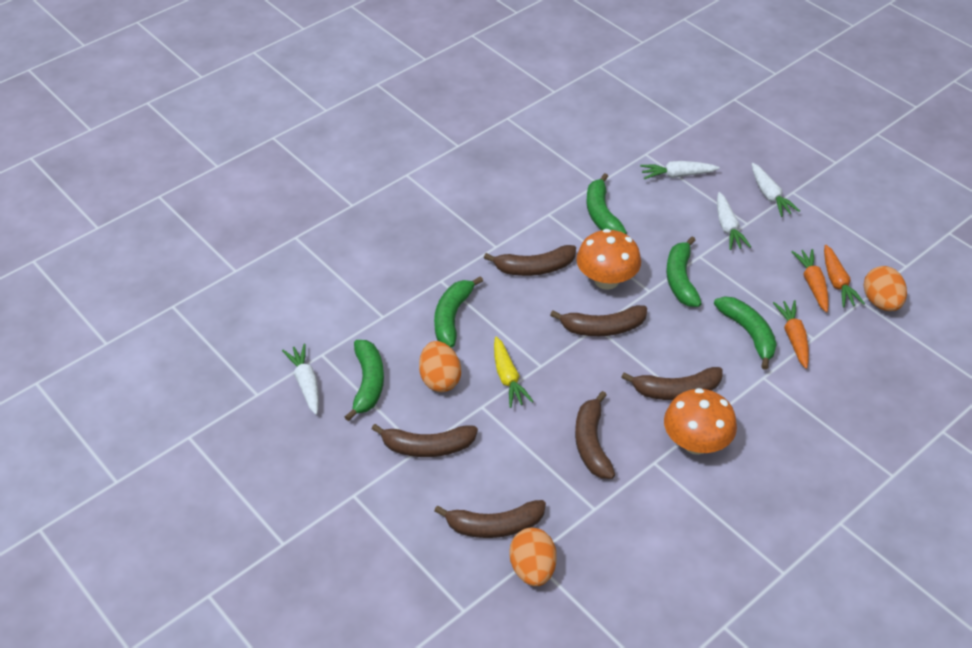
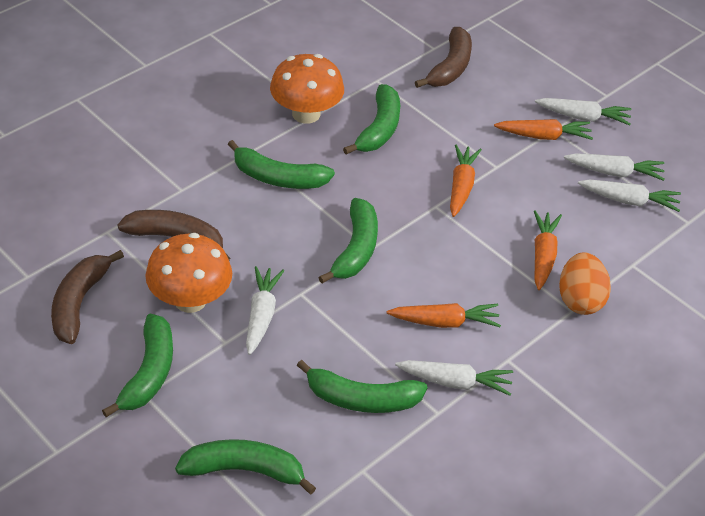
brown banana: 6 -> 3
green banana: 5 -> 6
orange carrot: 3 -> 4
orange egg: 3 -> 1
white carrot: 4 -> 5
yellow carrot: 1 -> 0

